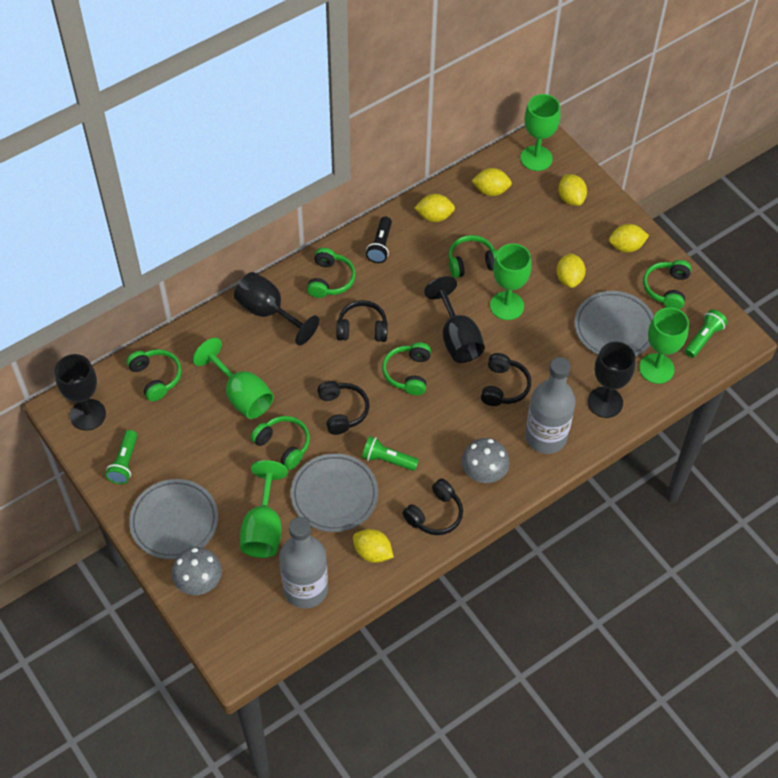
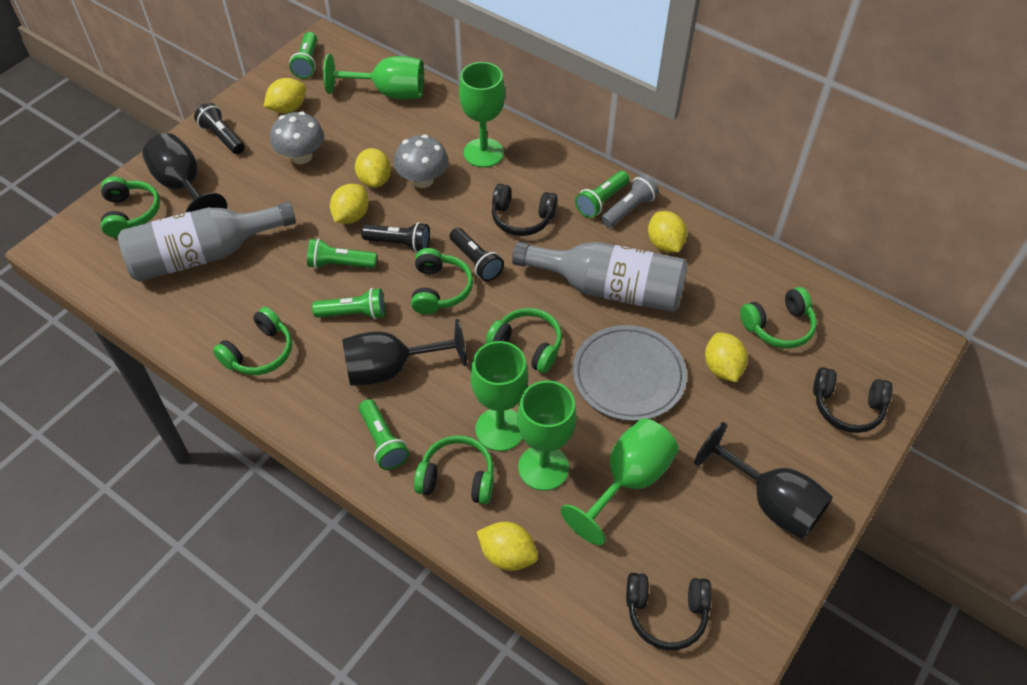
black flashlight: 1 -> 3
black goblet: 4 -> 3
black headphones: 4 -> 3
green flashlight: 3 -> 5
grey flashlight: 0 -> 1
grey plate: 3 -> 1

